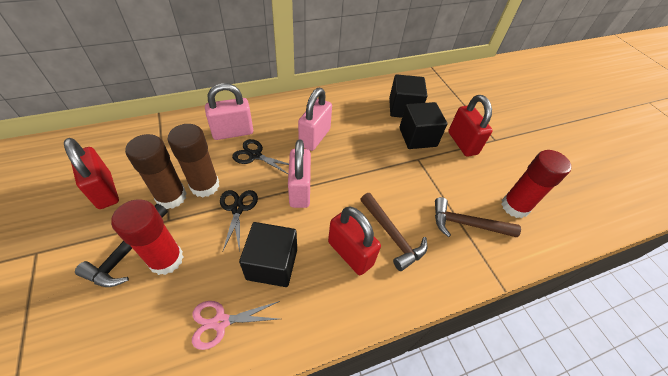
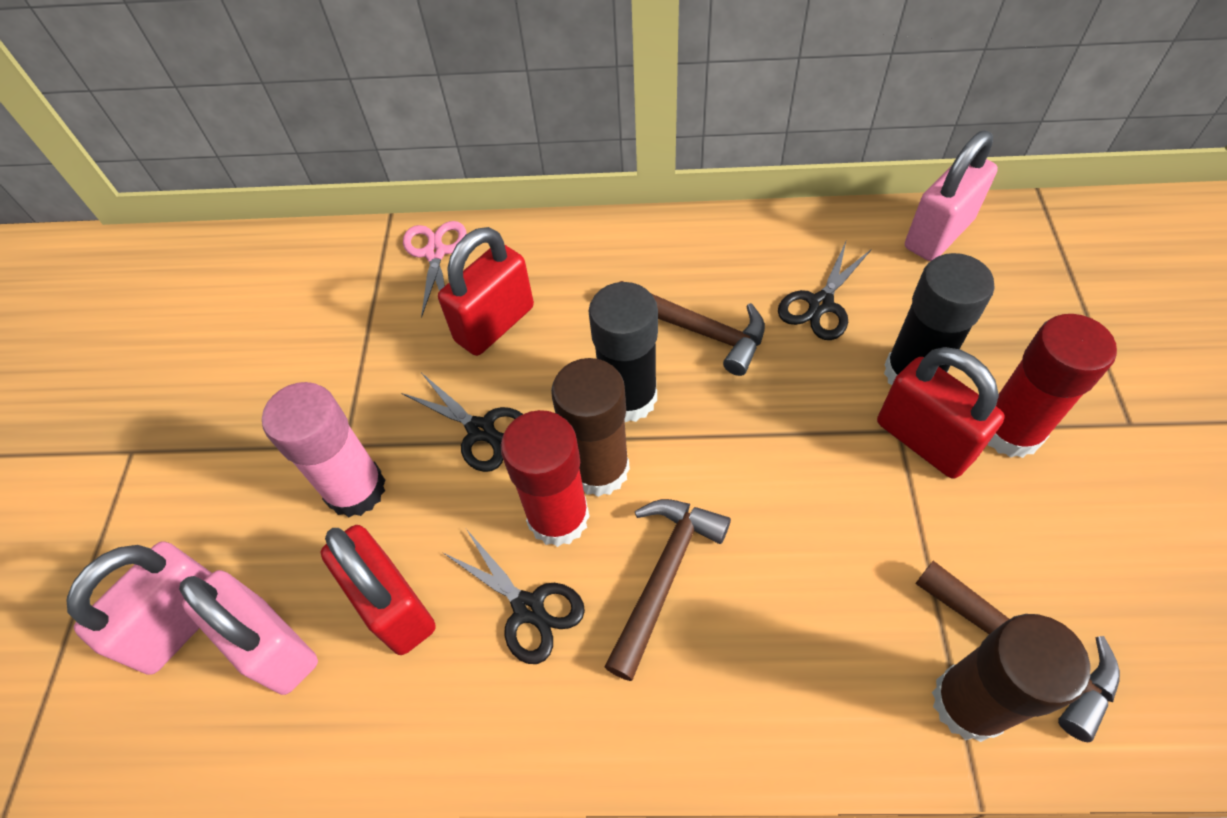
black cube: 3 -> 0
black glue stick: 0 -> 2
black hammer: 1 -> 0
black scissors: 2 -> 3
brown hammer: 2 -> 3
pink glue stick: 0 -> 1

